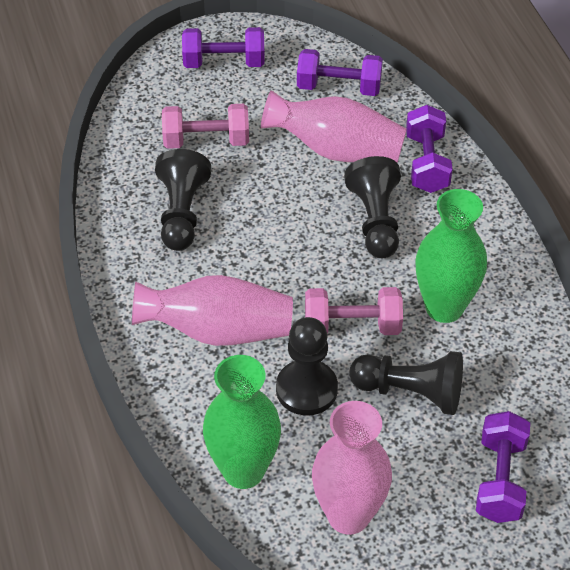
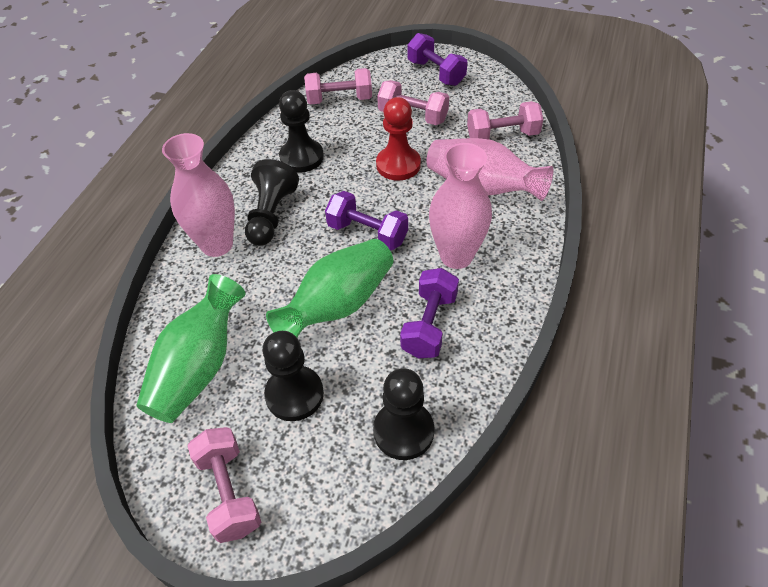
pink dumbbell: 2 -> 4
purple dumbbell: 4 -> 3
red pawn: 0 -> 1

